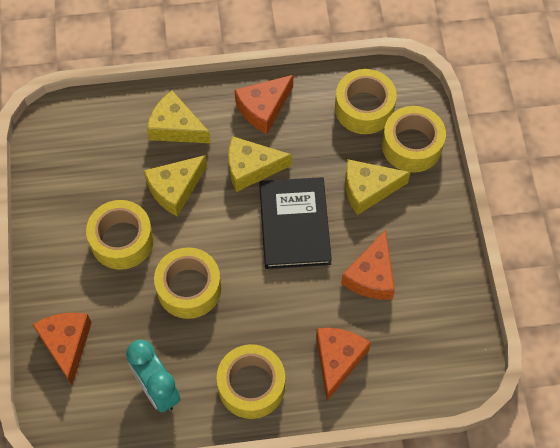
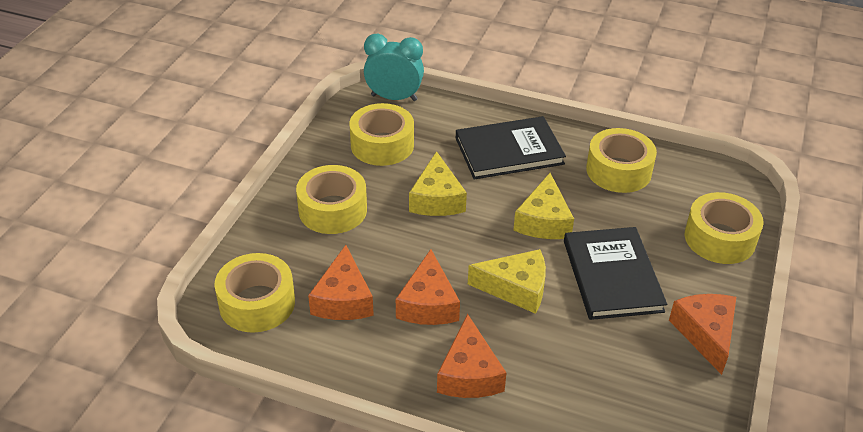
black book: 1 -> 2
yellow cheese: 4 -> 3

